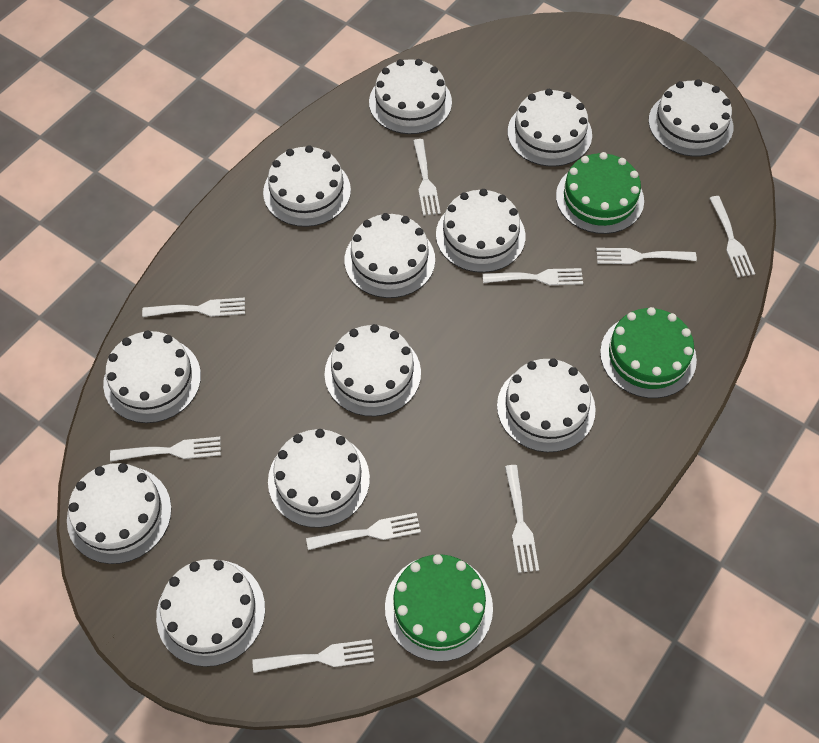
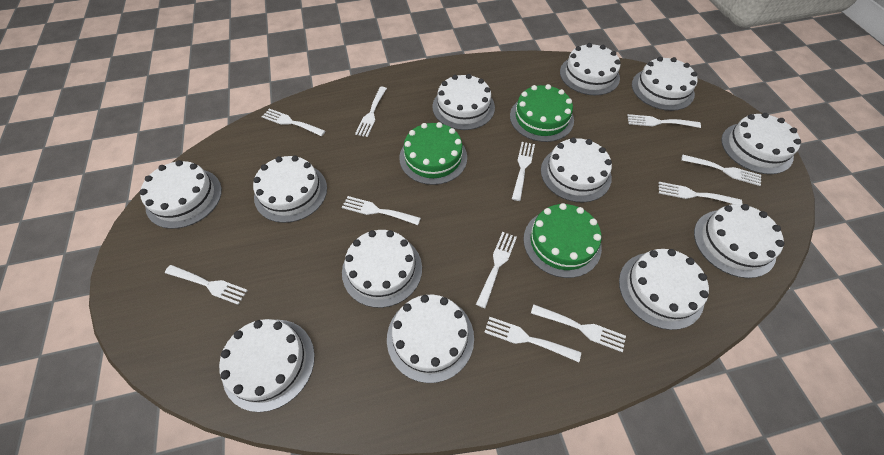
white fork: 9 -> 11

